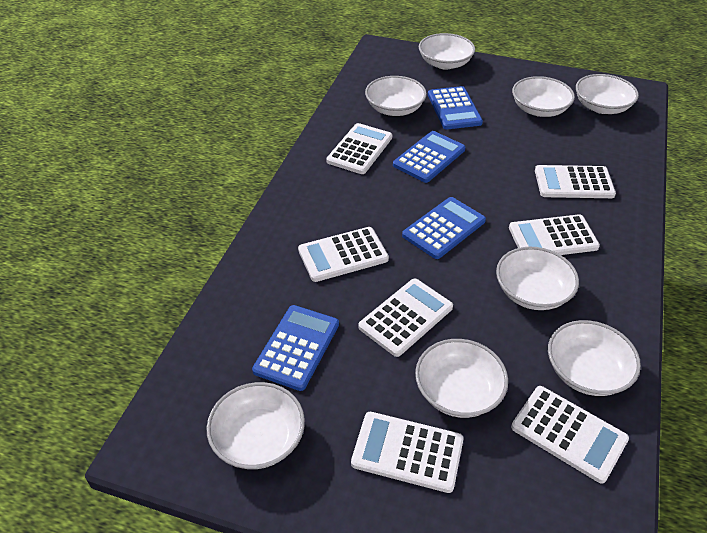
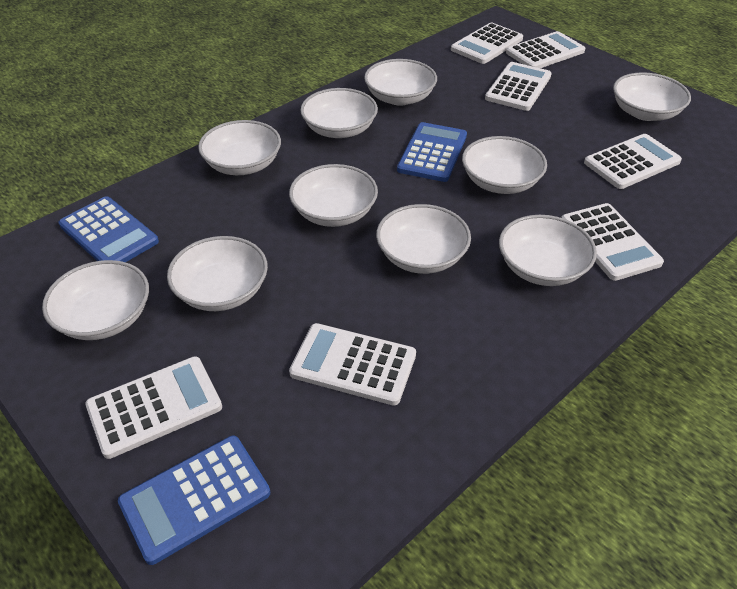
blue calculator: 4 -> 3
white bowl: 8 -> 10

